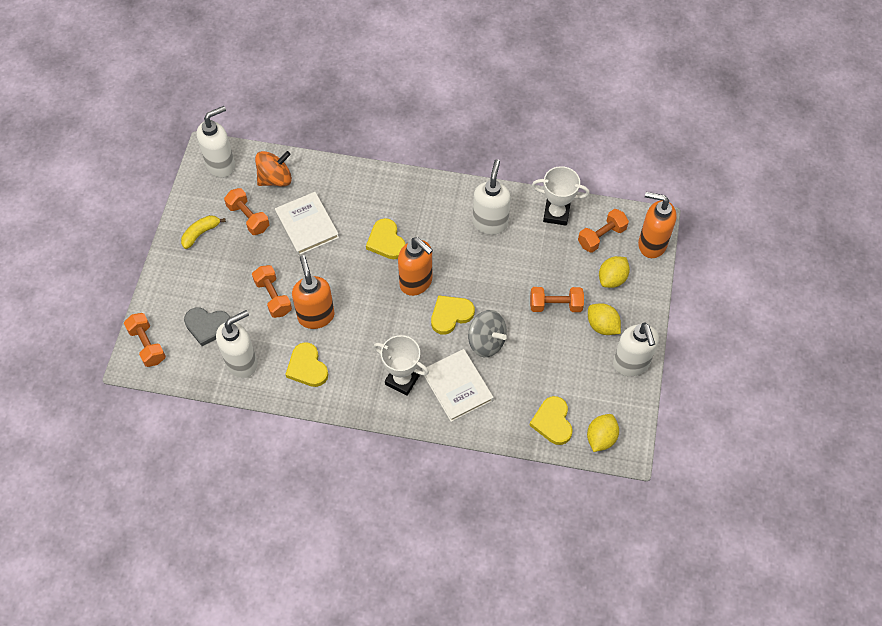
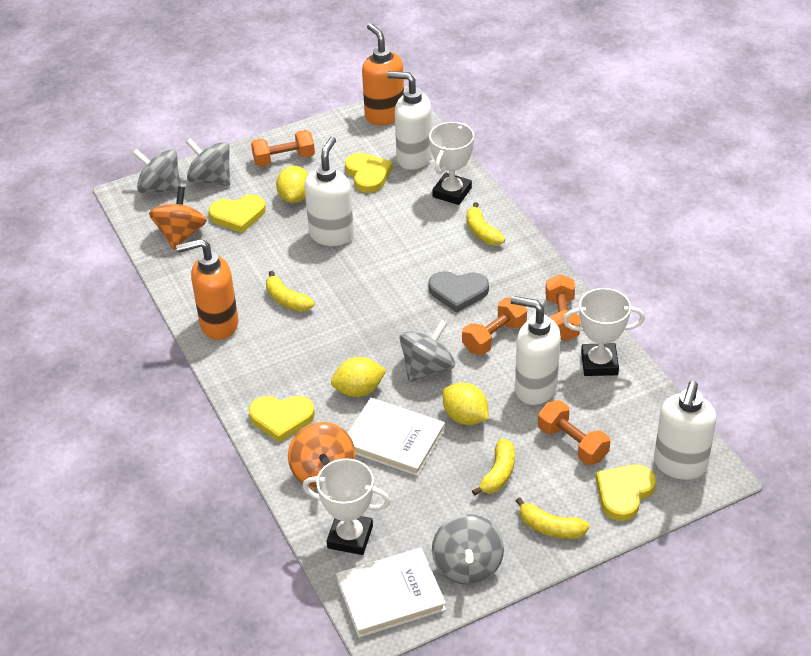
grey spinning top: 1 -> 4
orange dumbbell: 5 -> 4
orange soap dispenser: 3 -> 2
orange spinning top: 1 -> 2
white trophy: 2 -> 3
yellow banana: 1 -> 4

